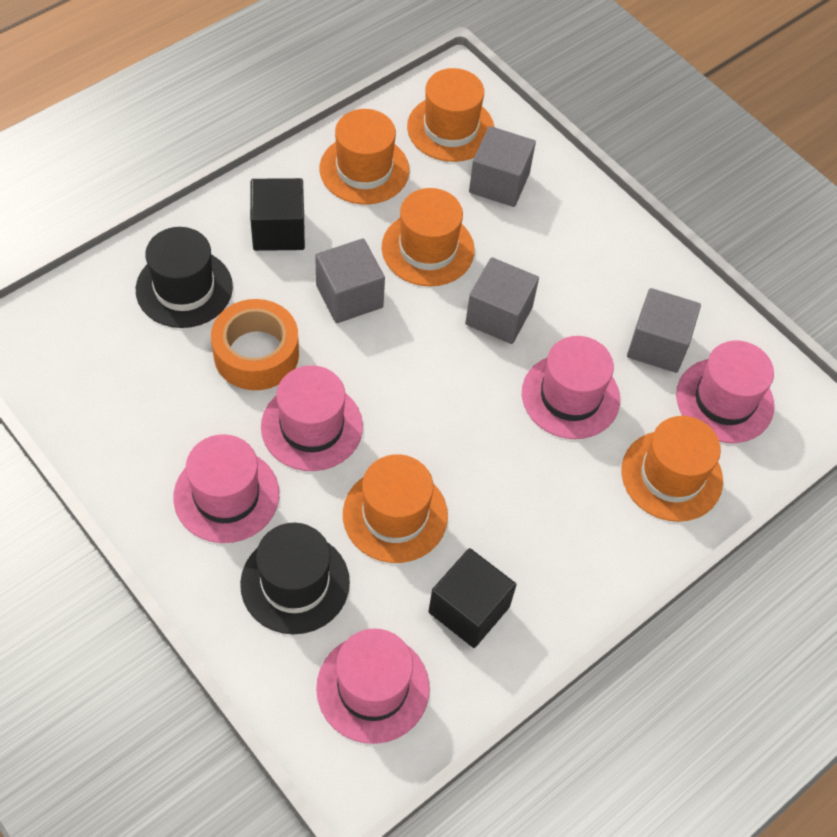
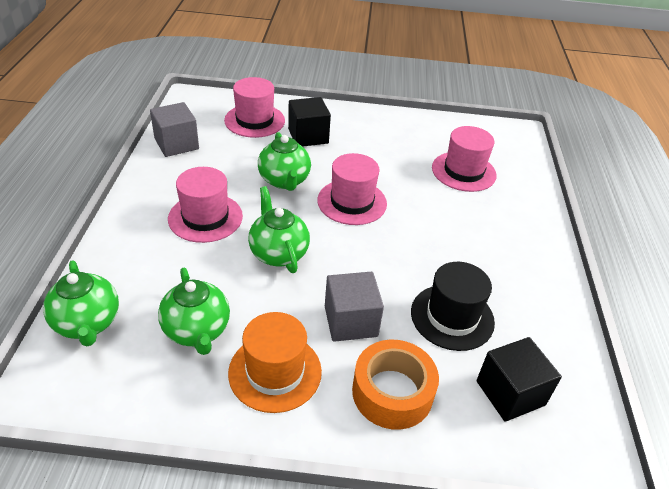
black hat: 2 -> 1
green teapot: 0 -> 4
grey cube: 4 -> 2
orange hat: 5 -> 1
pink hat: 5 -> 4

